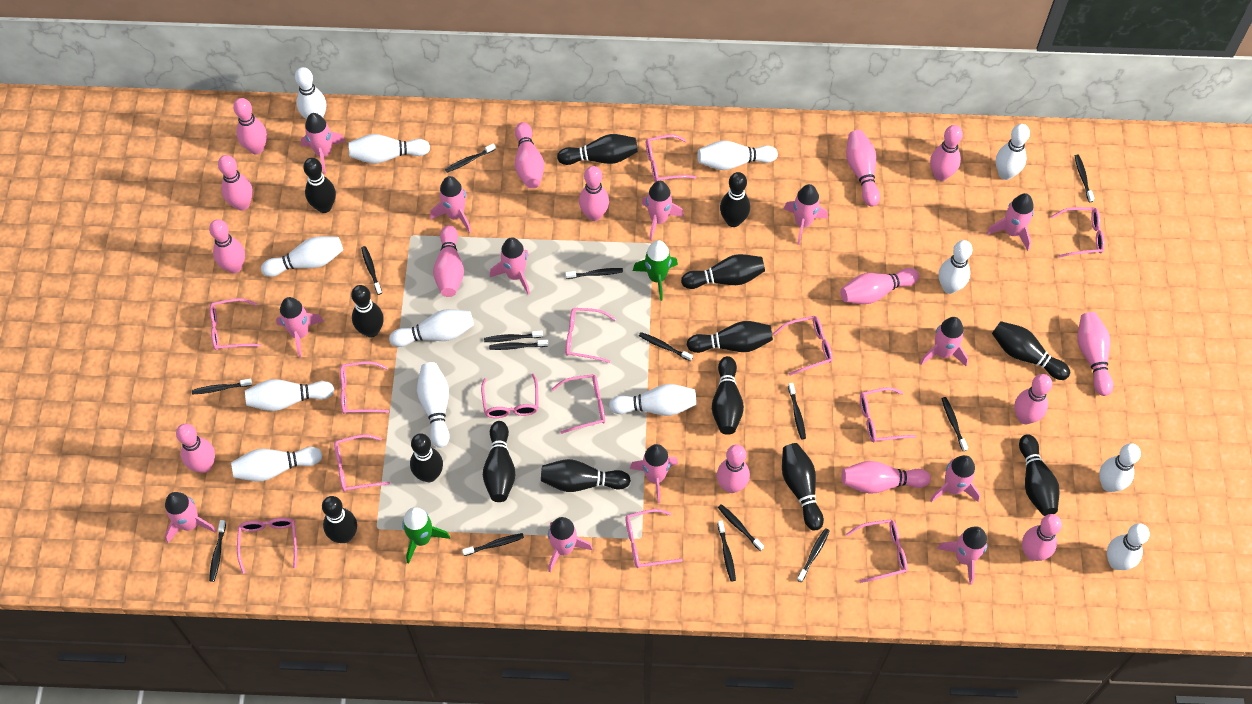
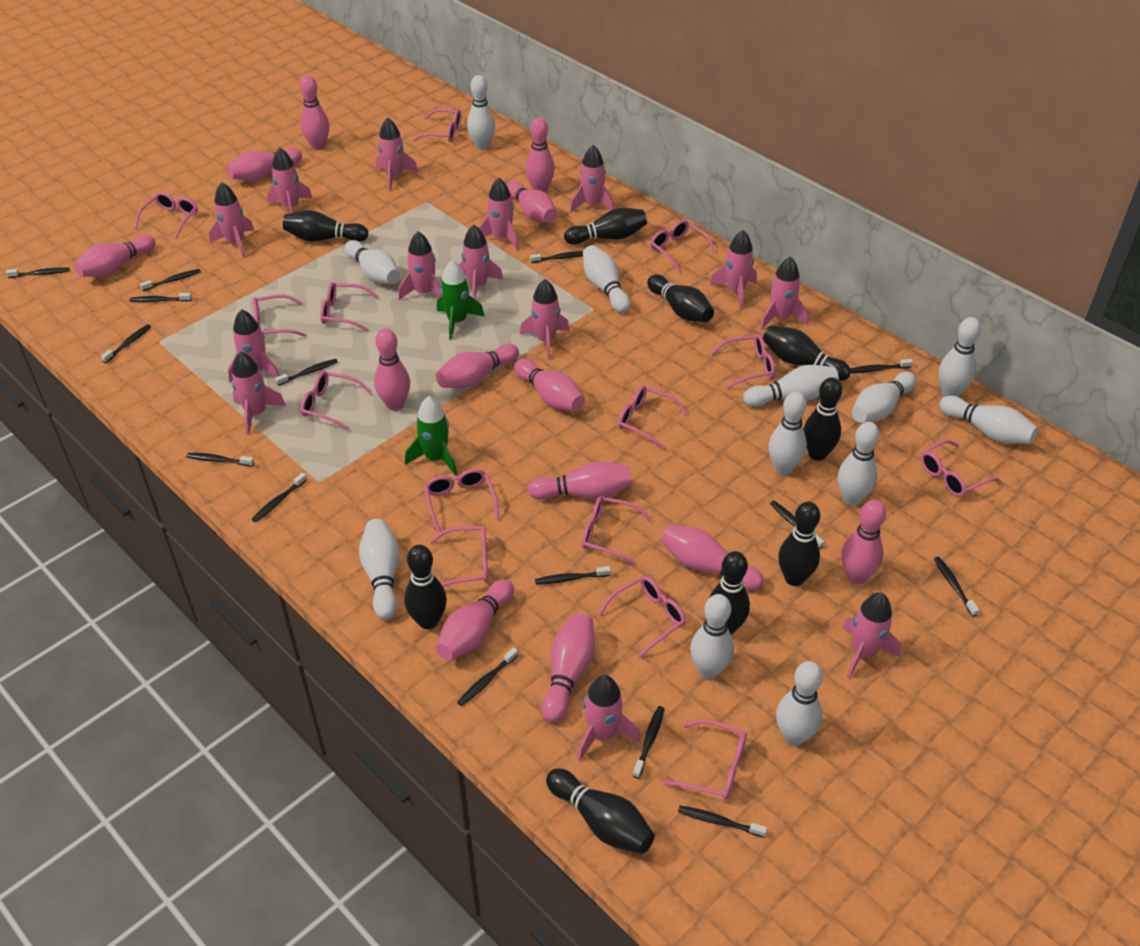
black bowling pin: 14 -> 9
pink bowling pin: 15 -> 13
pink glasses: 13 -> 14
pink rocket: 13 -> 14
white bowling pin: 13 -> 12

